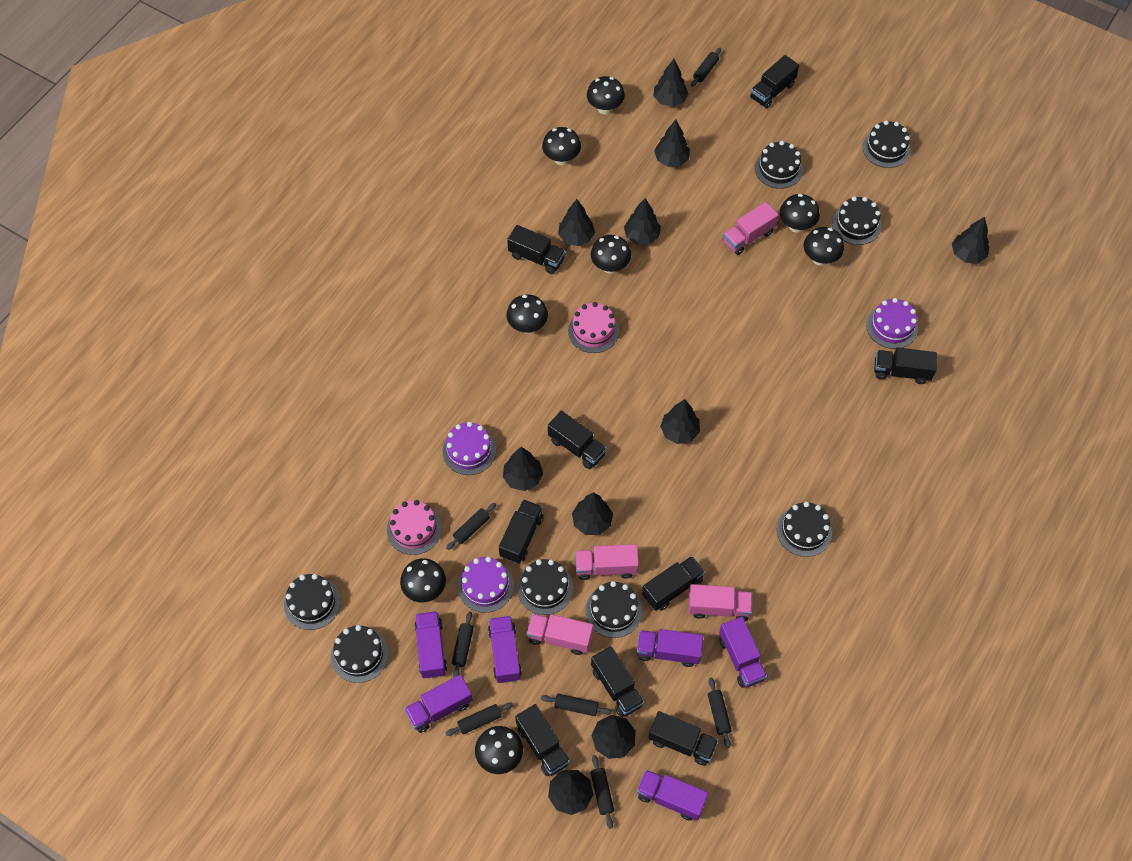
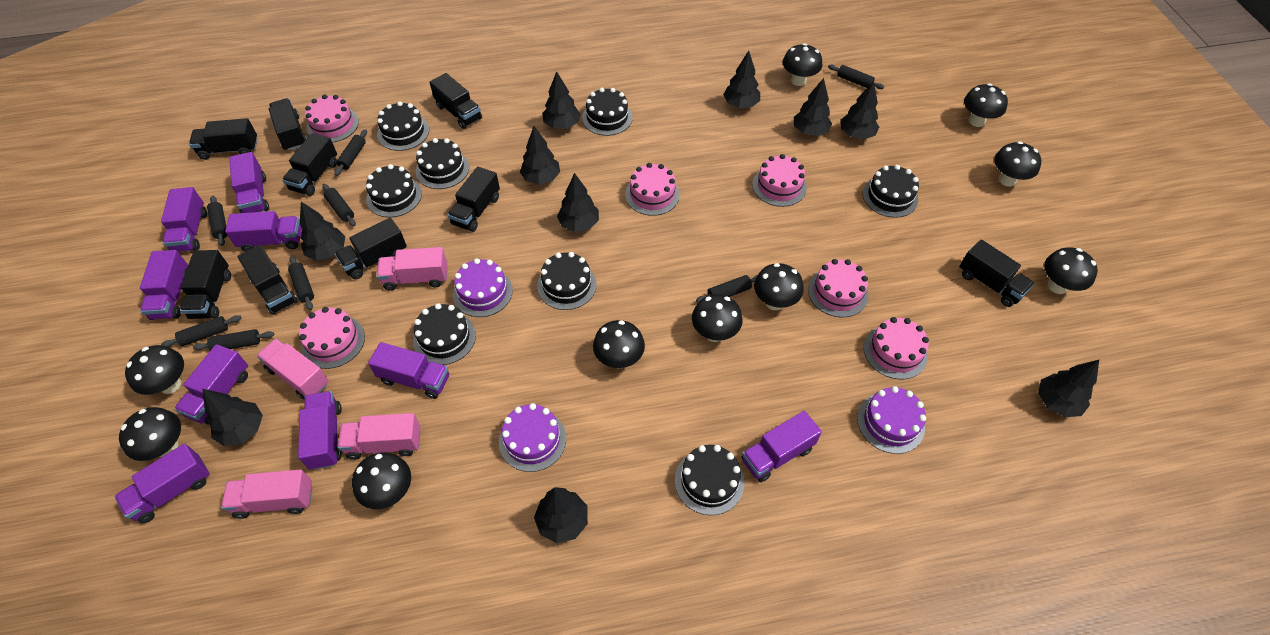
black mushroom: 8 -> 10
black rolling pin: 7 -> 8
pink cake: 2 -> 6
purple truck: 6 -> 9

